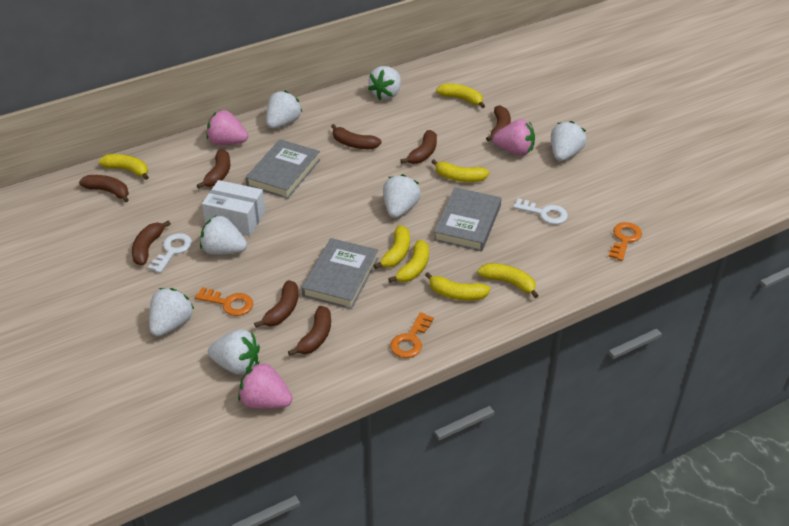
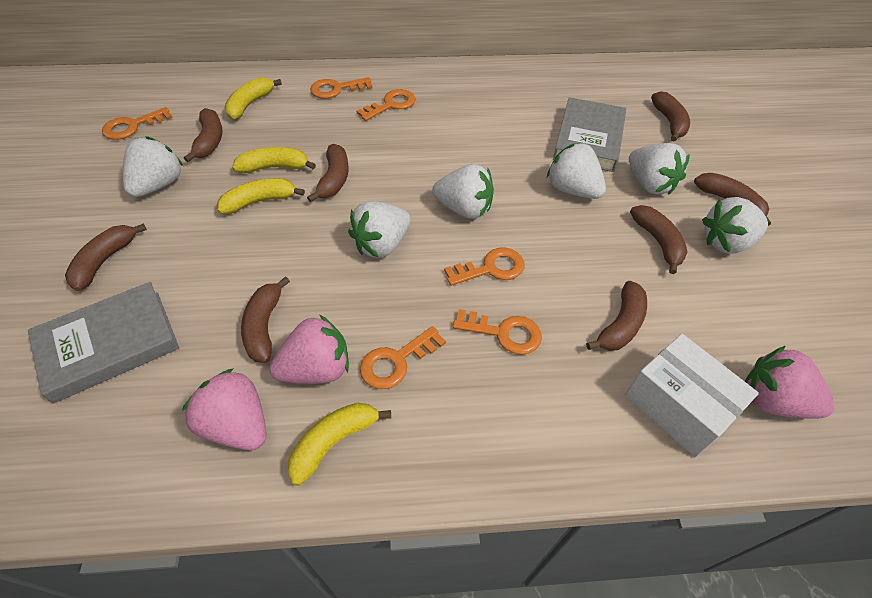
grey book: 3 -> 2
orange key: 3 -> 6
white key: 2 -> 0
white strawberry: 7 -> 6
yellow banana: 7 -> 4

